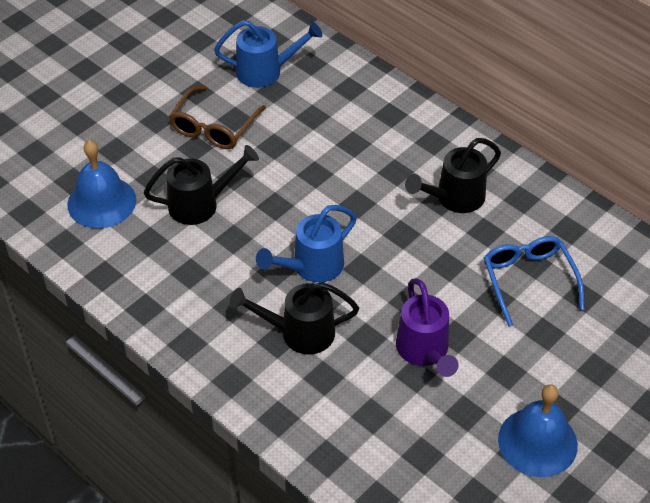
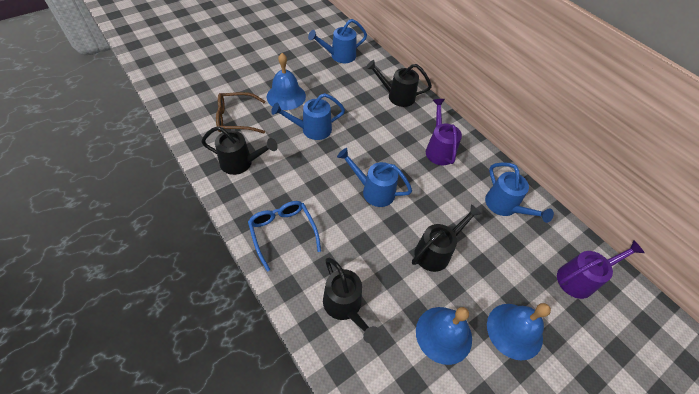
black watering can: 3 -> 4
blue bell: 2 -> 3
blue watering can: 2 -> 4
purple watering can: 1 -> 2

